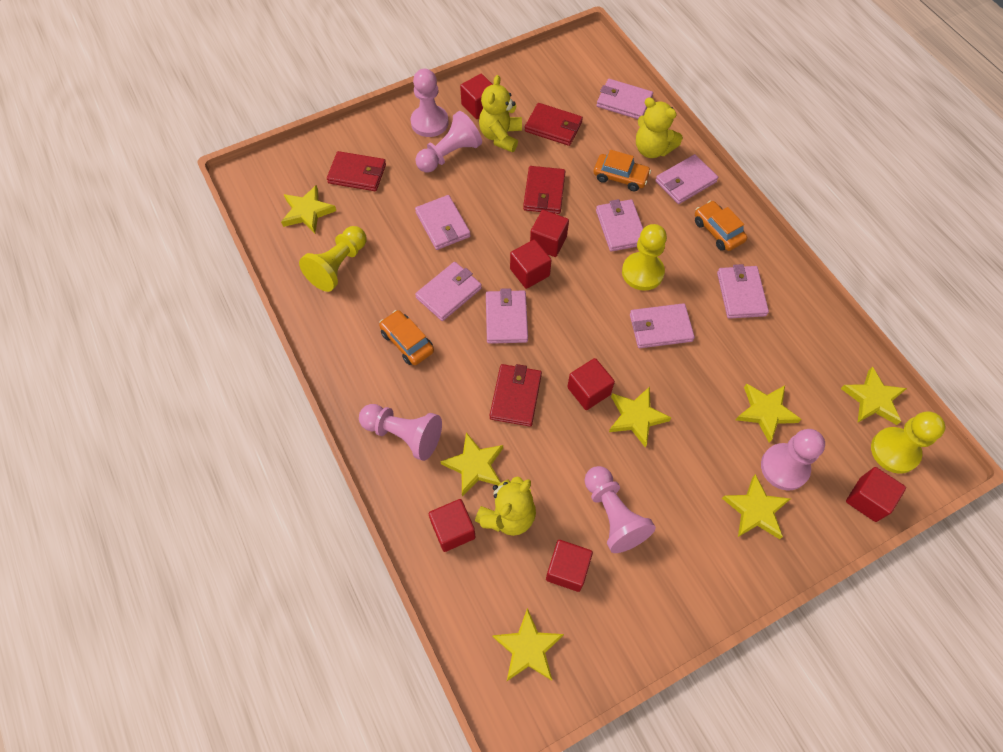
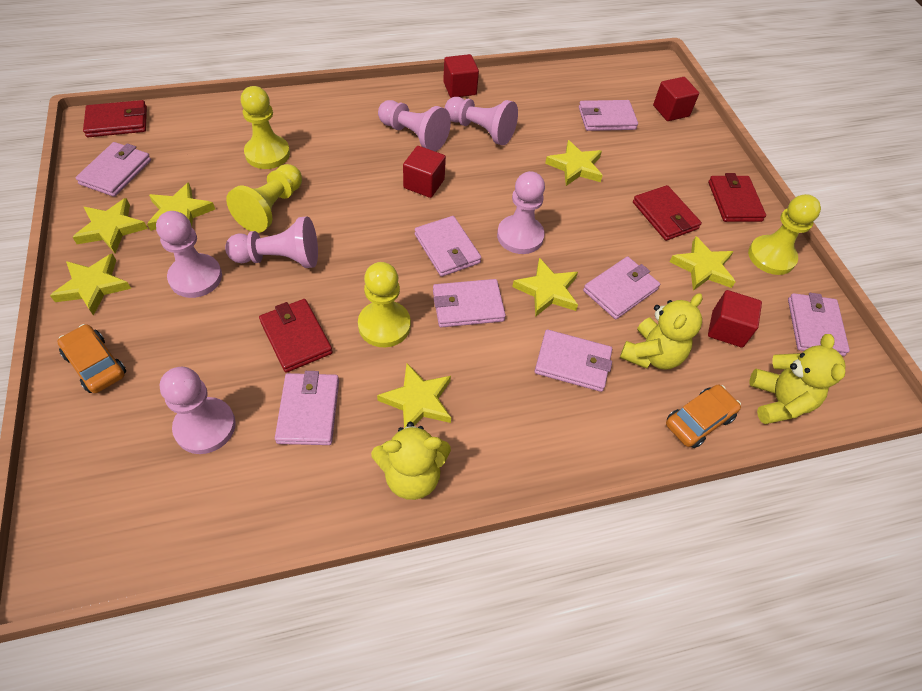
orange car: 3 -> 2
pink pawn: 5 -> 6
red cube: 7 -> 4
yellow pawn: 3 -> 4

